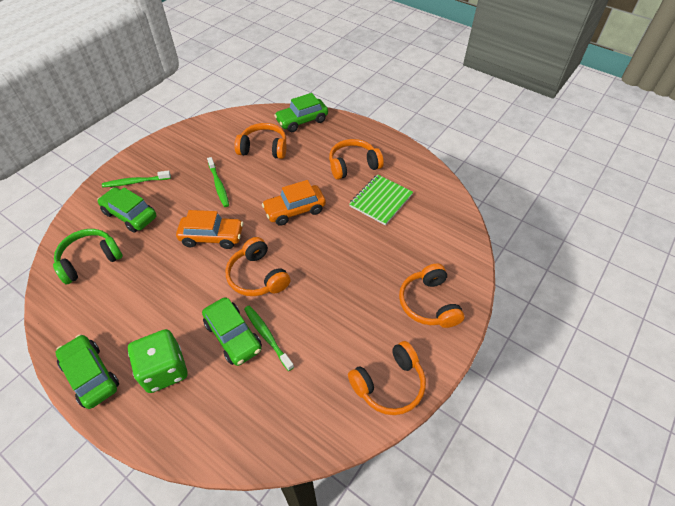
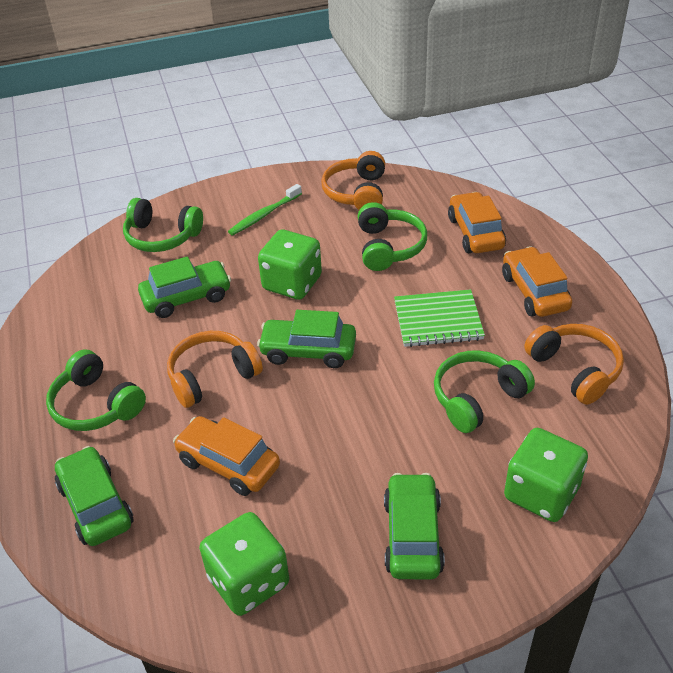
green dice: 1 -> 3
green headphones: 1 -> 4
green toothbrush: 3 -> 1
orange car: 2 -> 3
orange headphones: 5 -> 3

